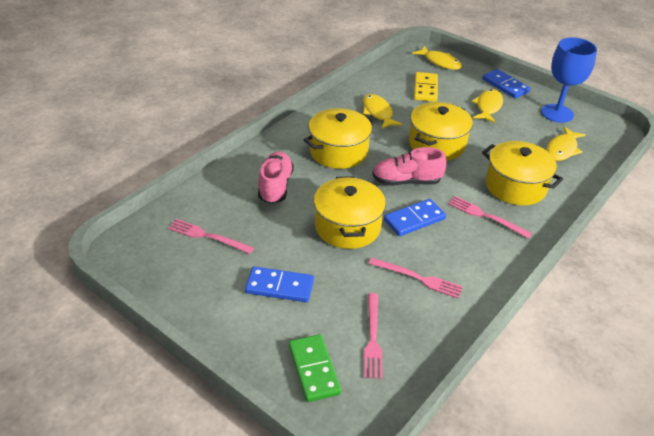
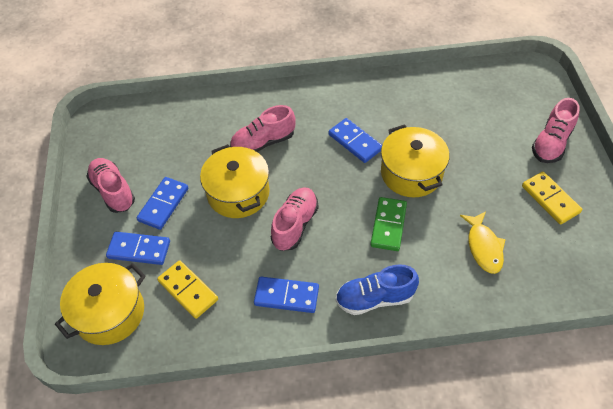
blue domino: 3 -> 4
blue goblet: 1 -> 0
blue shoe: 0 -> 1
pink fork: 4 -> 0
pink shoe: 2 -> 4
yellow domino: 1 -> 2
yellow fish: 4 -> 1
yellow pot: 4 -> 3

